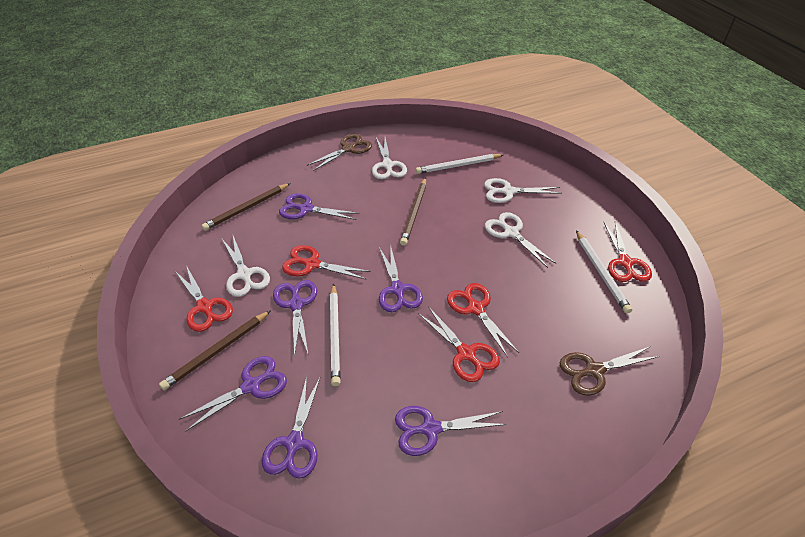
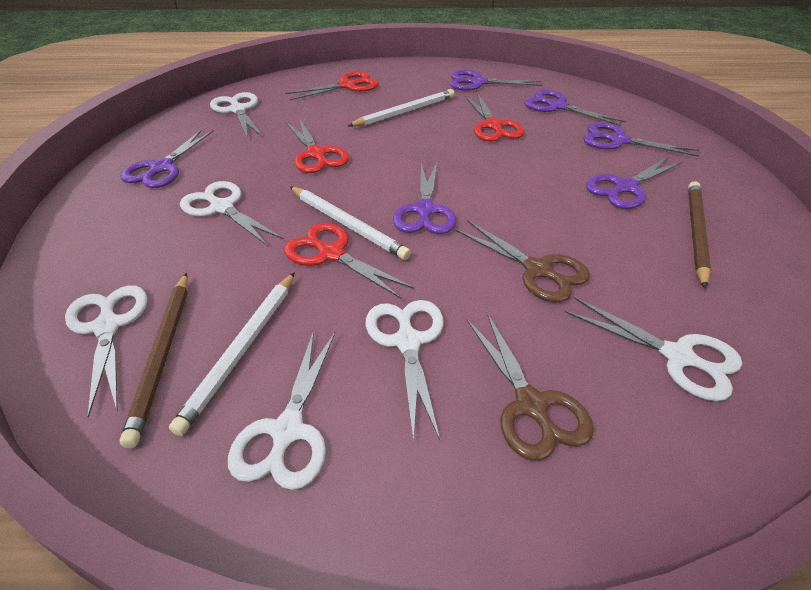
brown pencil: 3 -> 2
red scissors: 5 -> 4
white scissors: 4 -> 6

